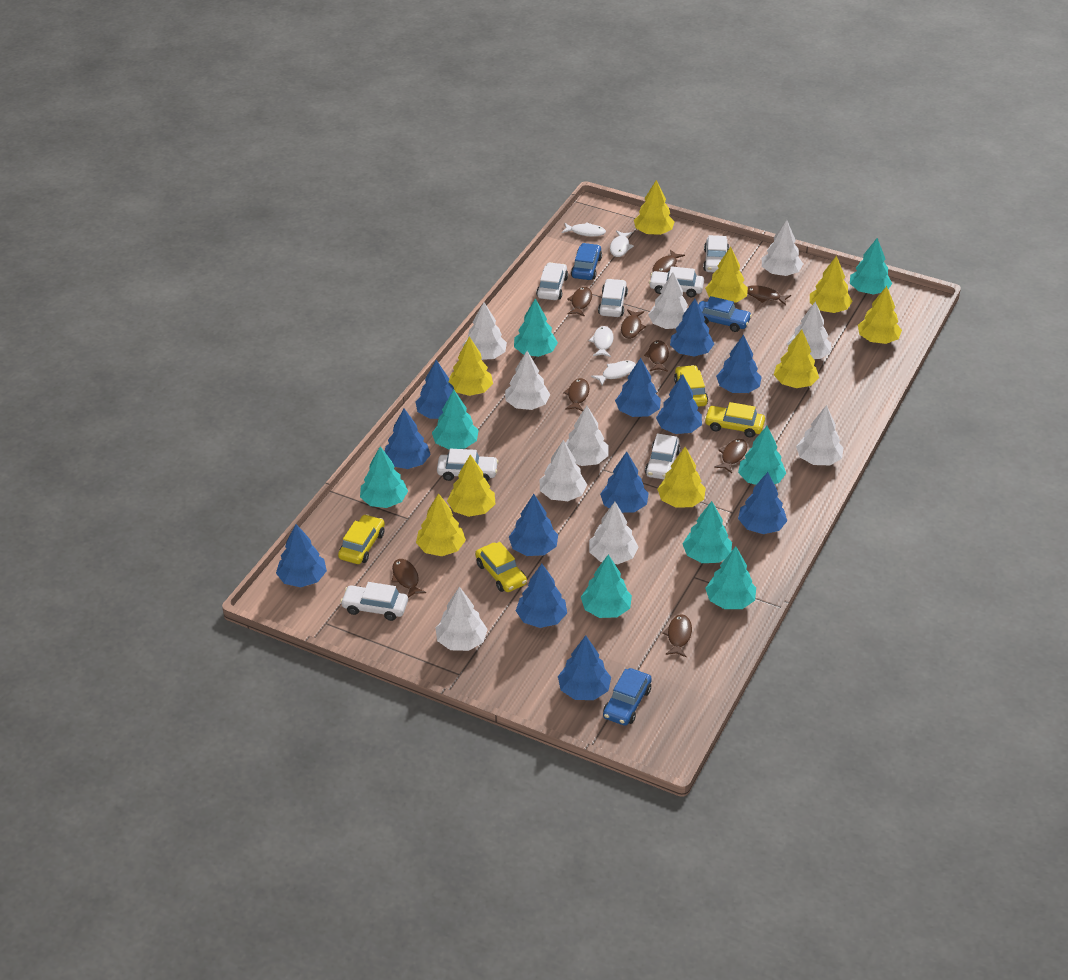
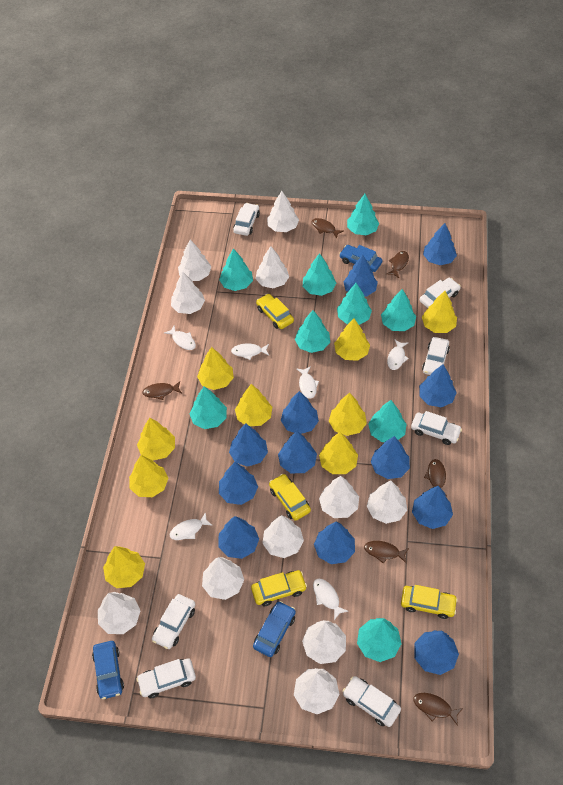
brown fish: 9 -> 6
turquoise tree: 8 -> 9
white fish: 4 -> 6
white tree: 10 -> 11

